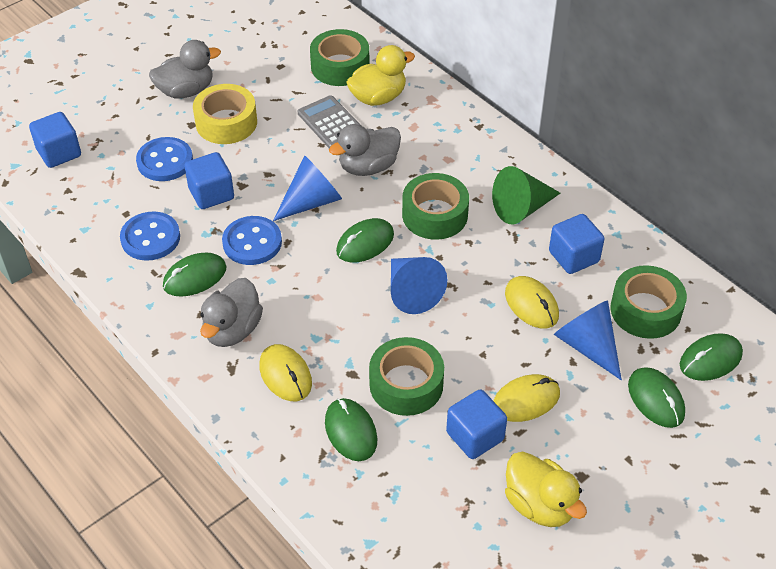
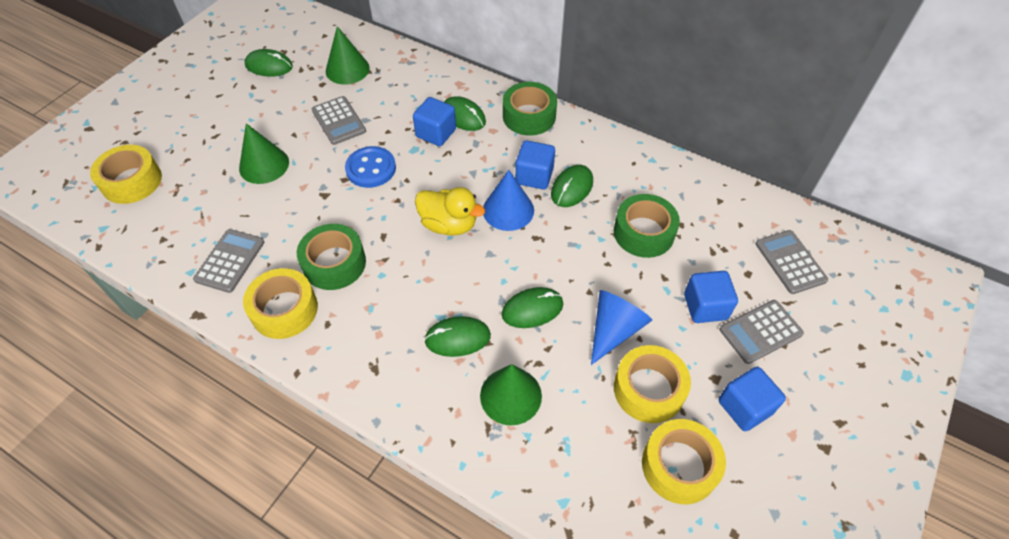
blue button: 3 -> 1
blue cone: 3 -> 2
green cone: 1 -> 3
green tape: 4 -> 3
grey calculator: 1 -> 4
grey duck: 3 -> 0
yellow duck: 2 -> 1
yellow mouse: 3 -> 0
yellow tape: 1 -> 4

